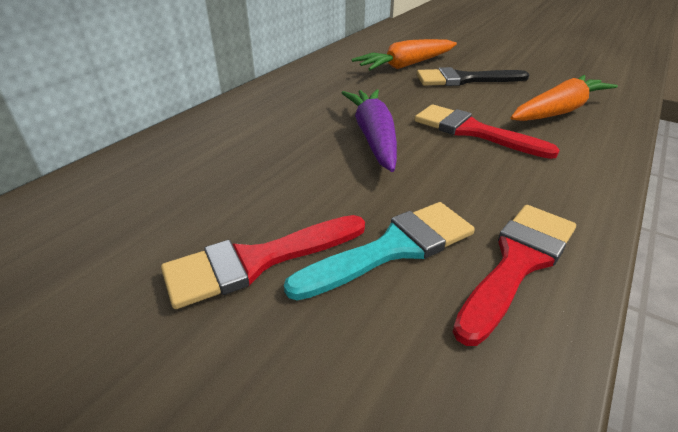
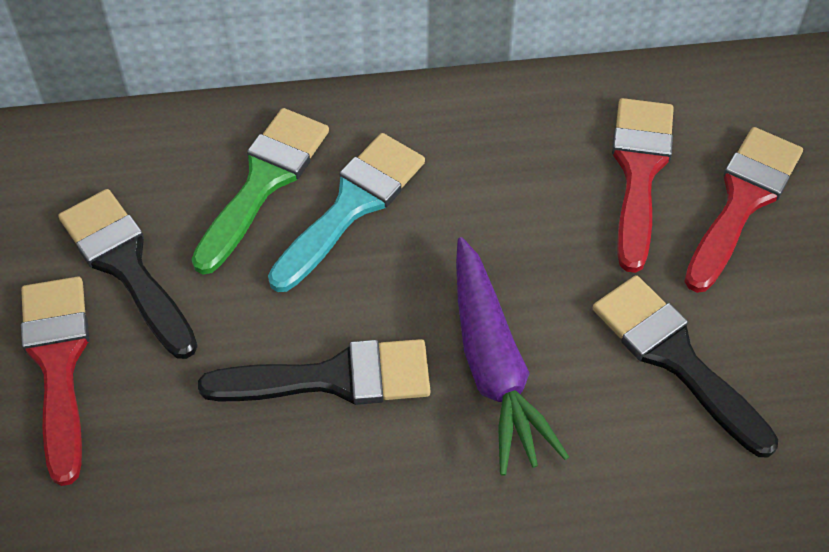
black brush: 1 -> 3
green brush: 0 -> 1
orange carrot: 2 -> 0

